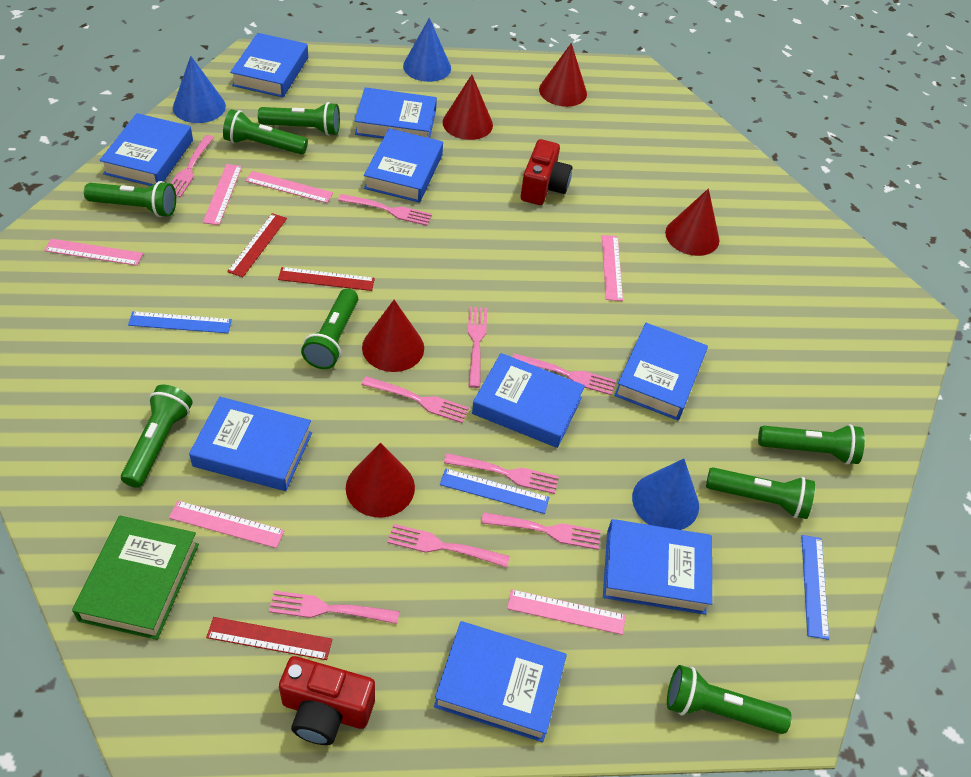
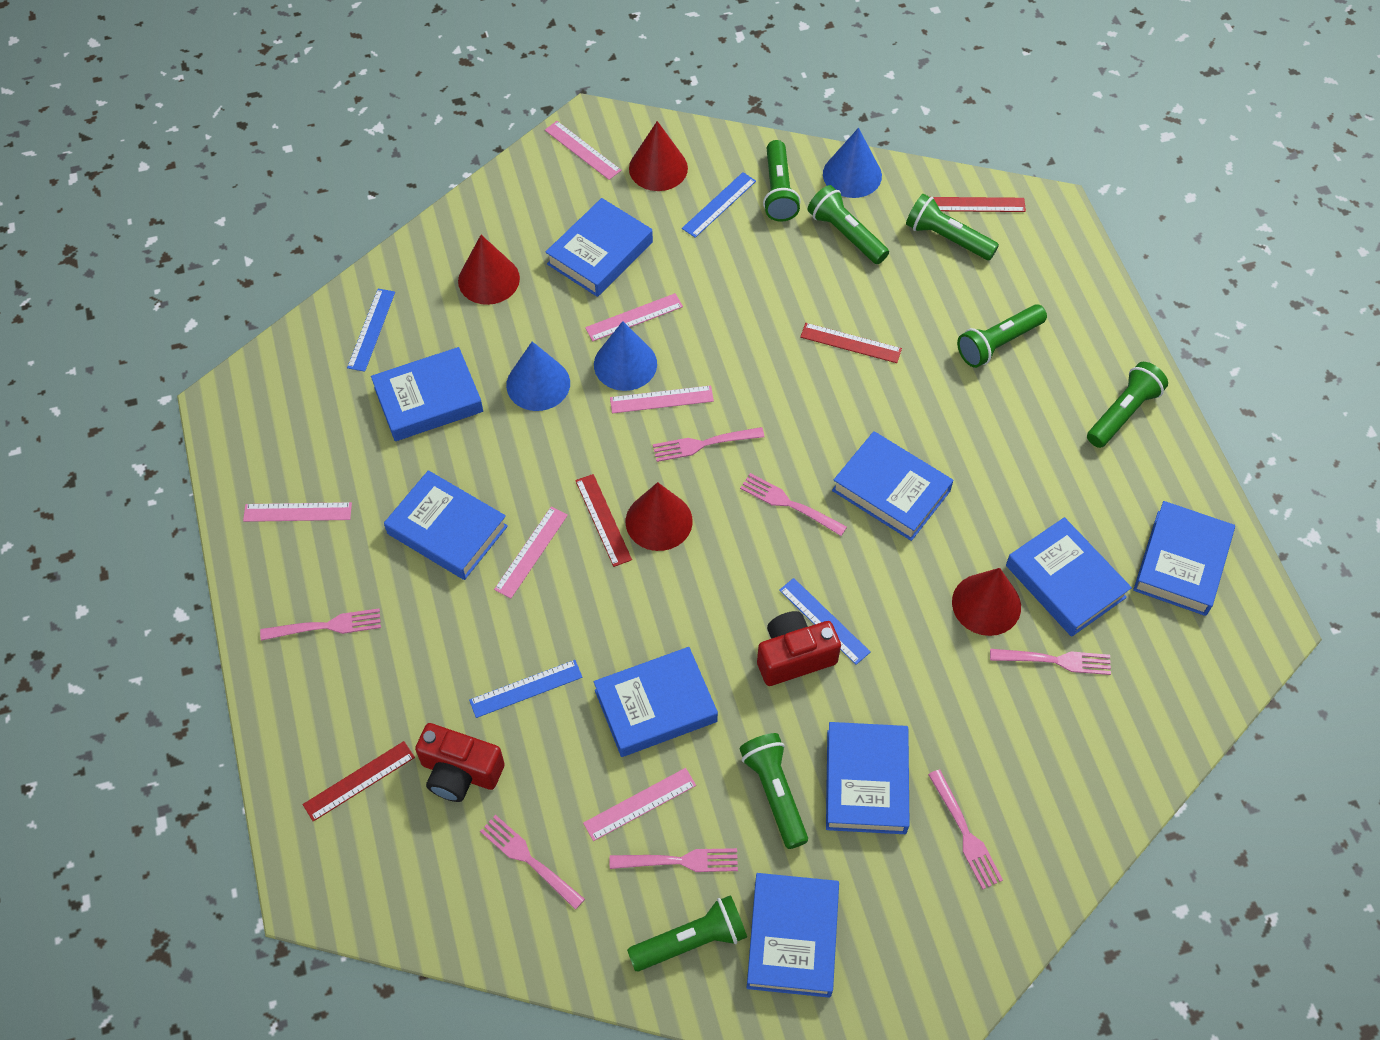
blue ruler: 3 -> 4
green book: 1 -> 0
green flashlight: 8 -> 7
pink fork: 9 -> 7
red cone: 5 -> 4
red ruler: 3 -> 4

